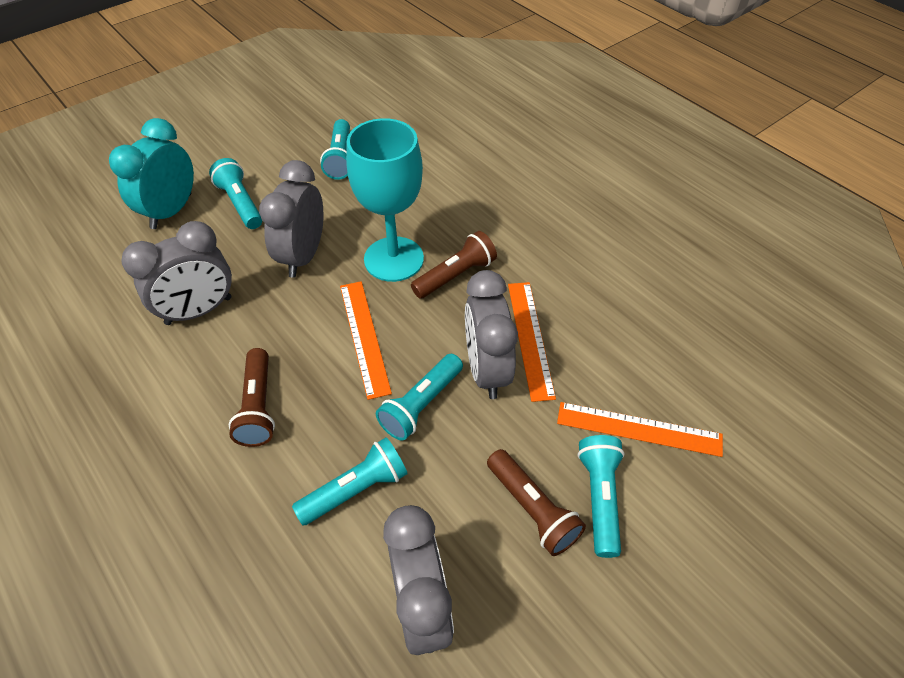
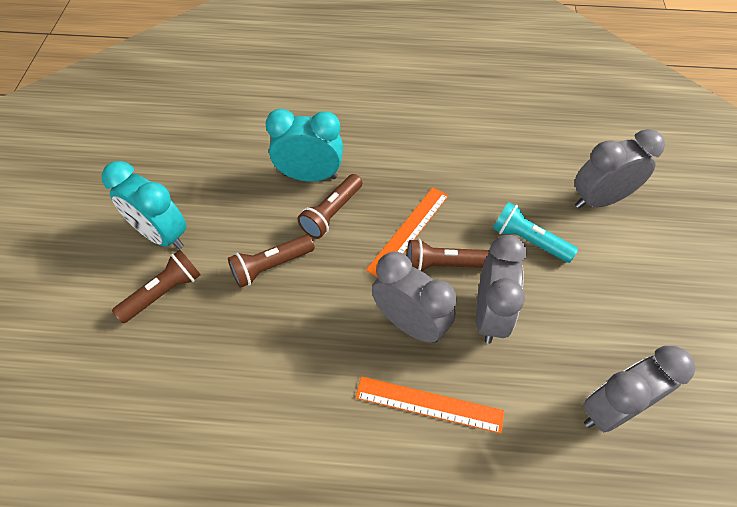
brown flashlight: 3 -> 4
orange ruler: 3 -> 2
turquoise clock: 1 -> 2
turquoise flashlight: 5 -> 1
turquoise goblet: 1 -> 0

